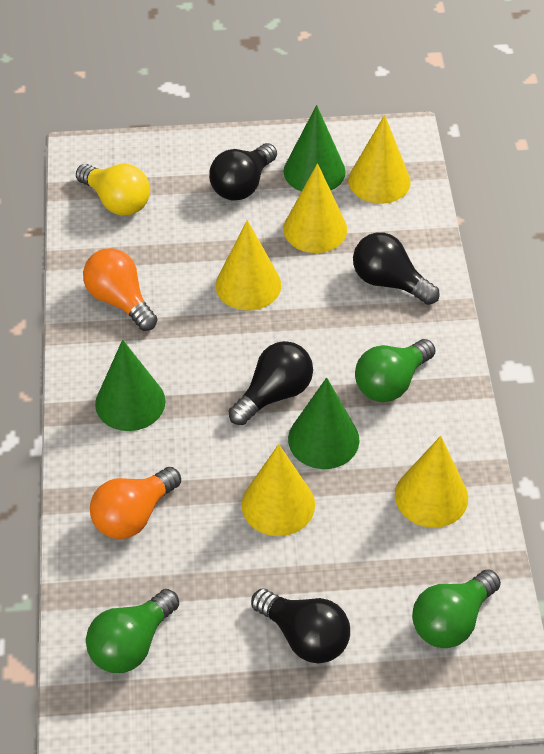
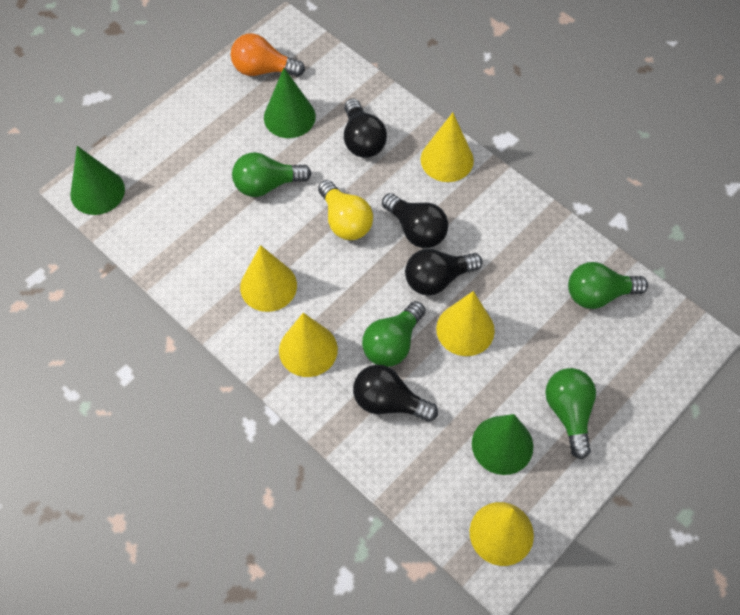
green light bulb: 3 -> 4
orange light bulb: 2 -> 1

